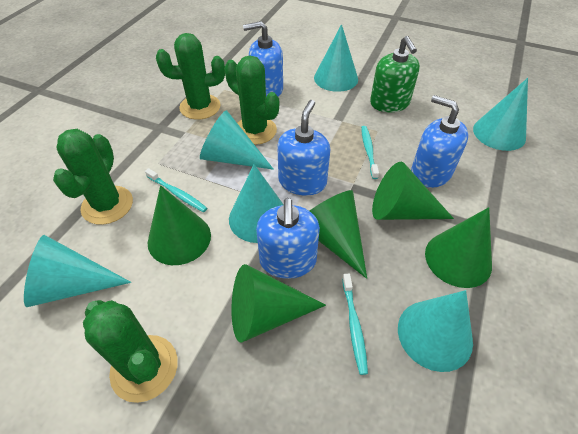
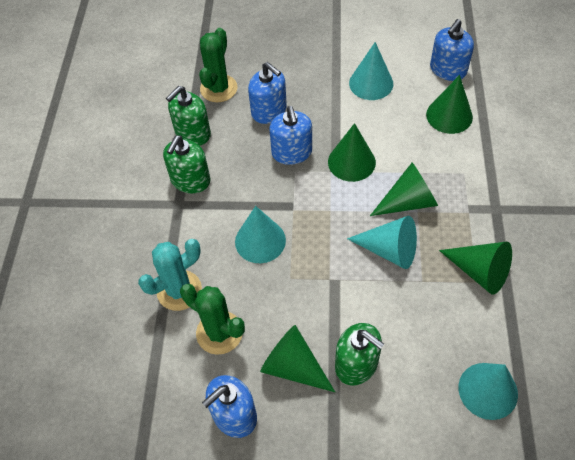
green cactus: 4 -> 2
green soap dispenser: 1 -> 3
turquoise cactus: 0 -> 1
turquoise cone: 6 -> 4
turquoise toothbrush: 3 -> 0

